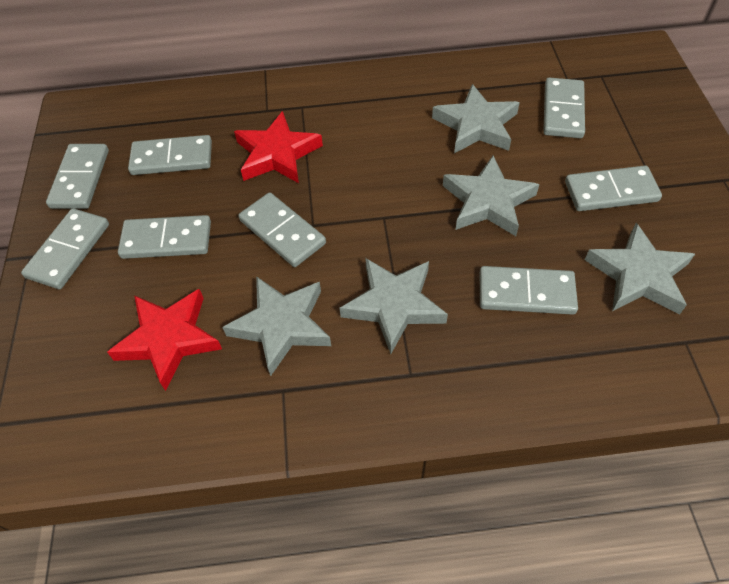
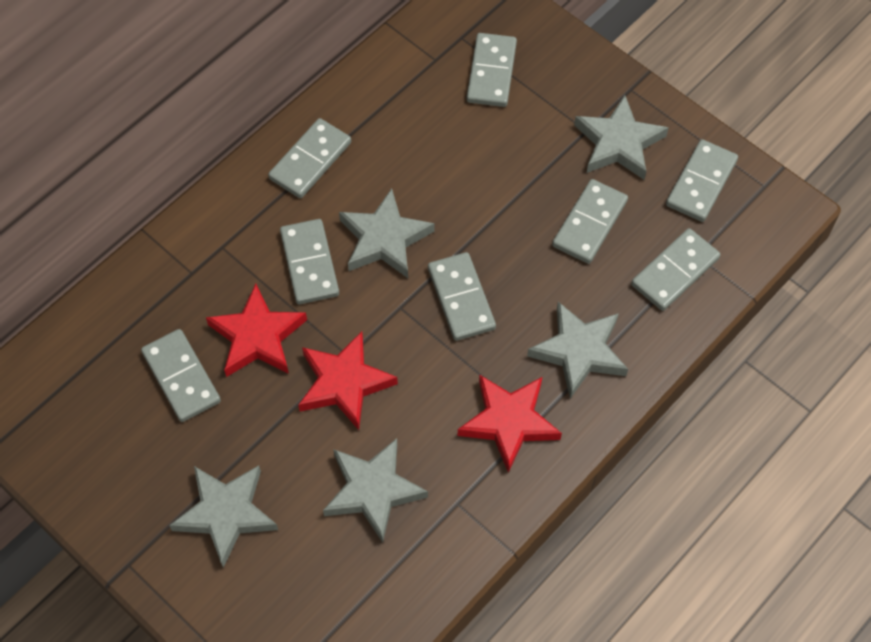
red star: 2 -> 3

